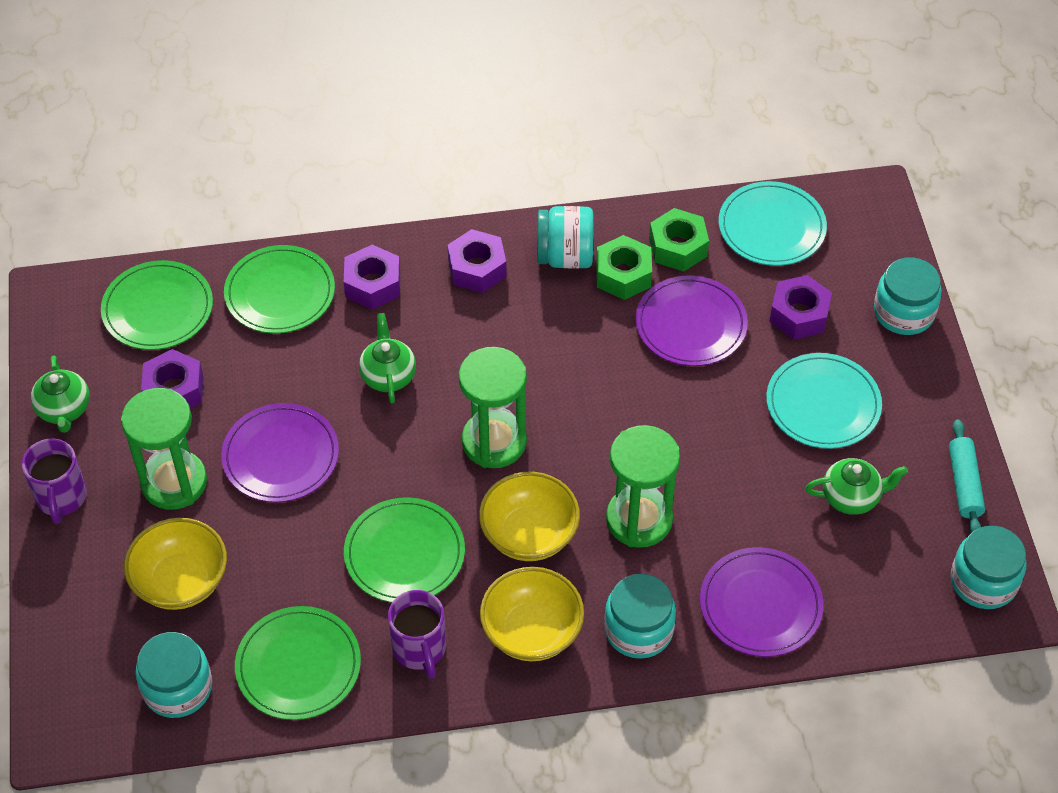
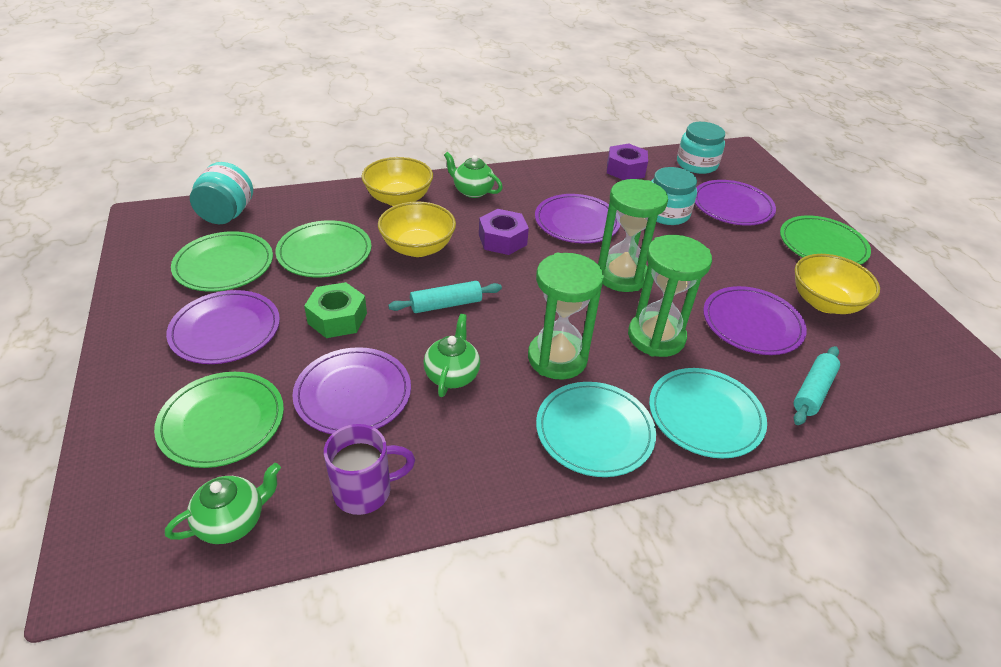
green nut: 2 -> 1
purple mug: 2 -> 1
purple nut: 4 -> 2
purple plate: 3 -> 5
turquoise jar: 5 -> 3
turquoise rolling pin: 1 -> 2

